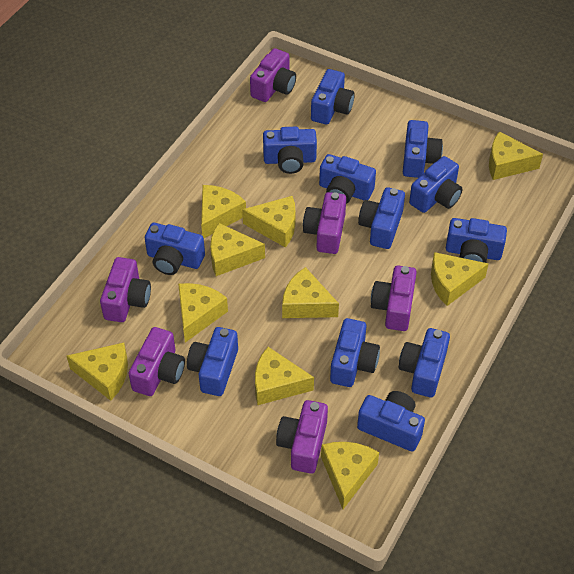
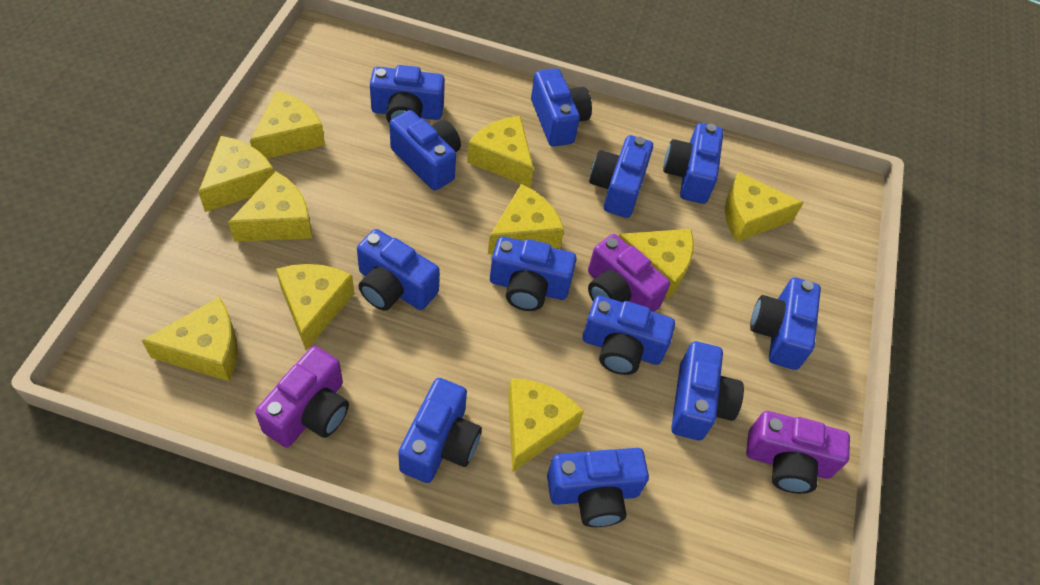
purple camera: 6 -> 3

